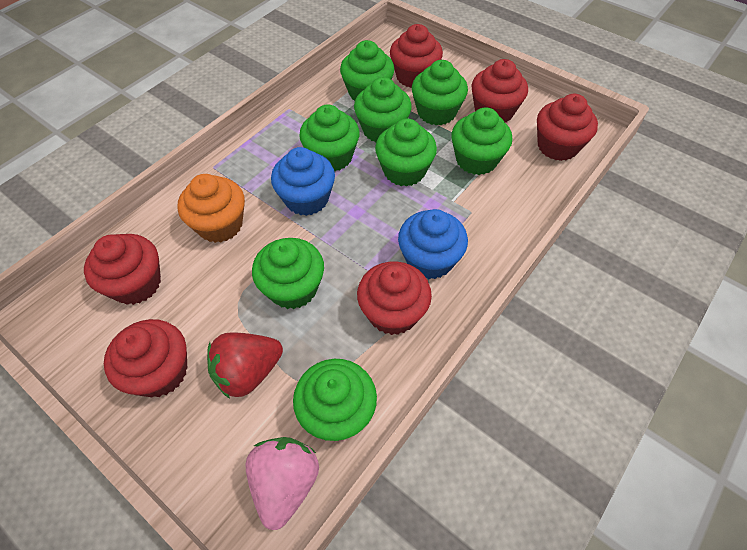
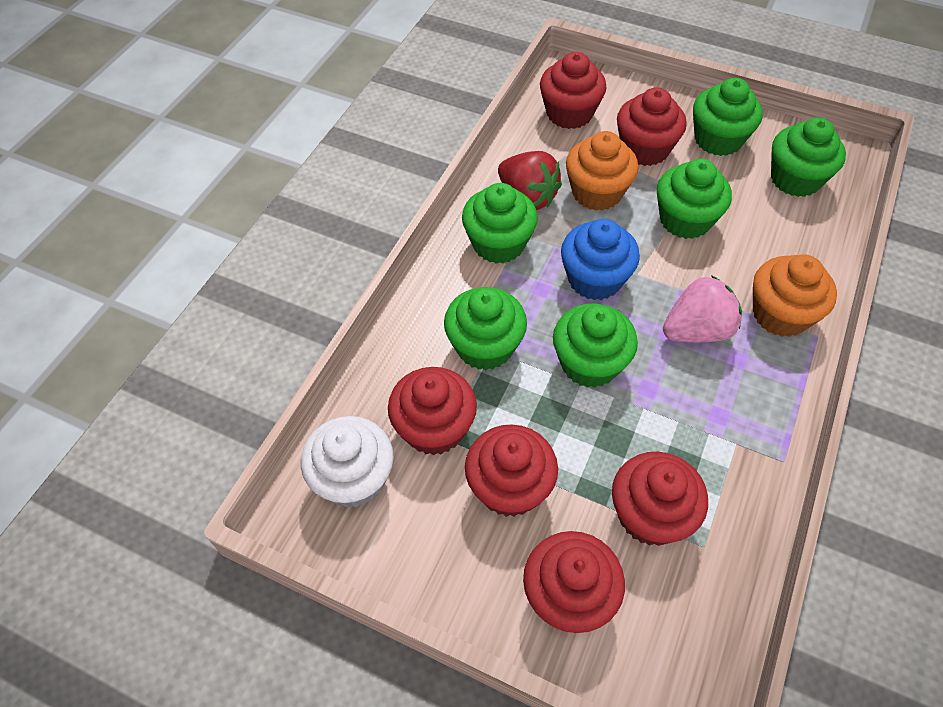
blue cupcake: 2 -> 1
green cupcake: 8 -> 6
orange cupcake: 1 -> 2
white cupcake: 0 -> 1

